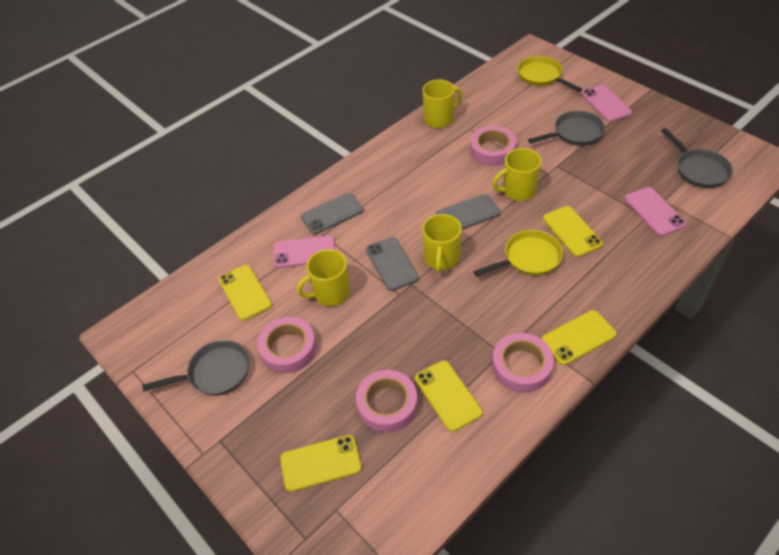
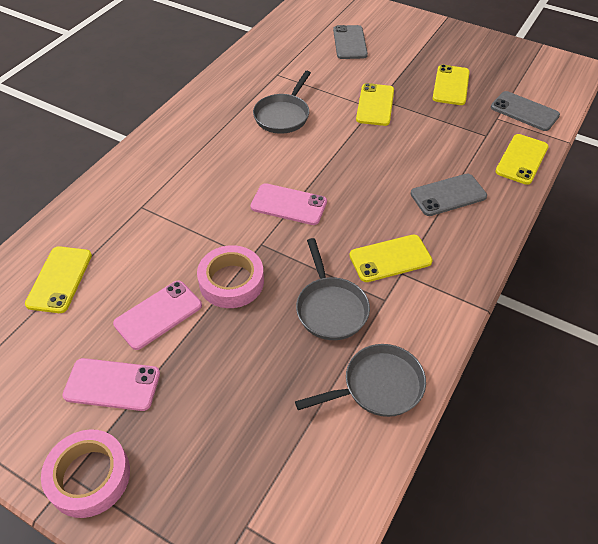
pink tape: 4 -> 2
yellow mug: 4 -> 0
yellow pan: 2 -> 0

